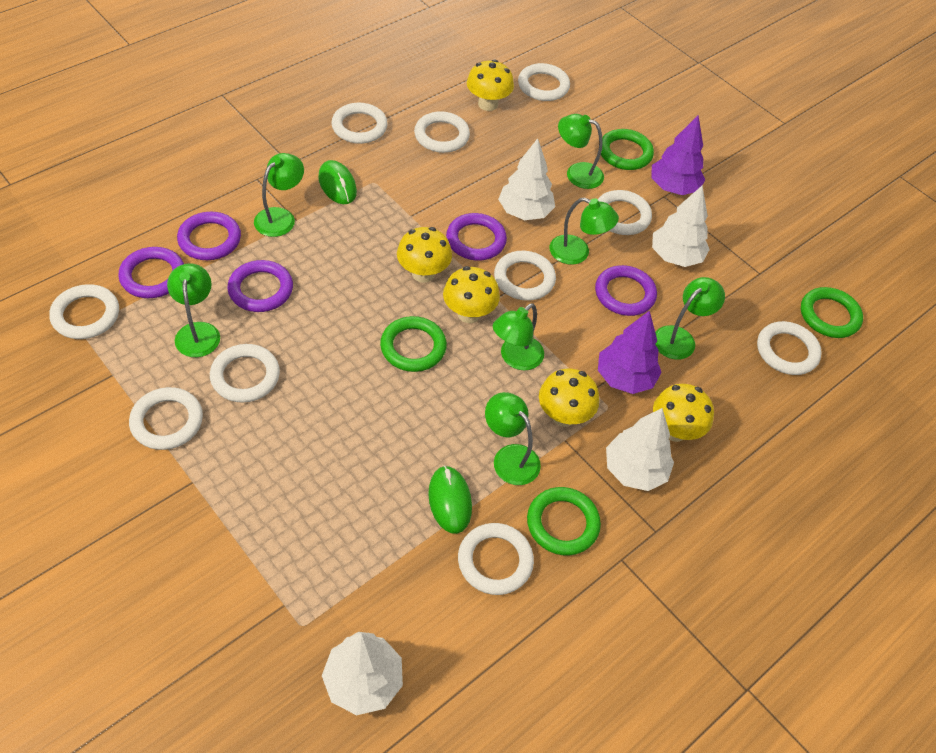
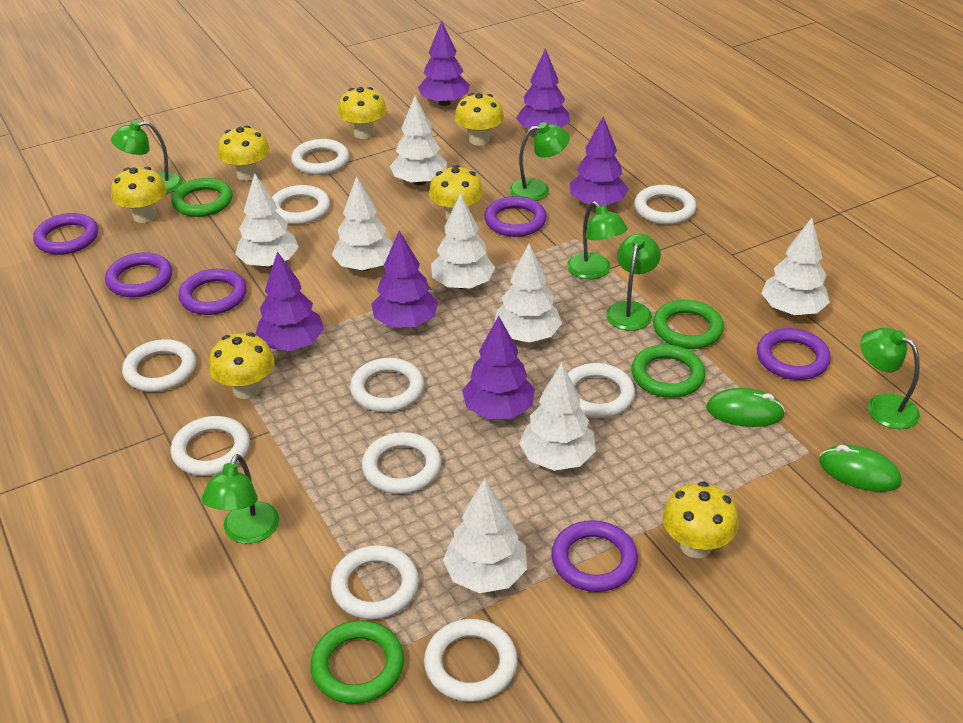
green lamp: 7 -> 6
purple ring: 5 -> 6
purple tree: 2 -> 6
white tree: 4 -> 8
yellow mushroom: 5 -> 7

